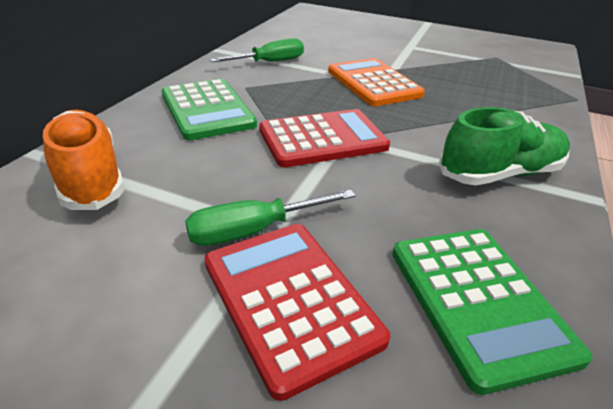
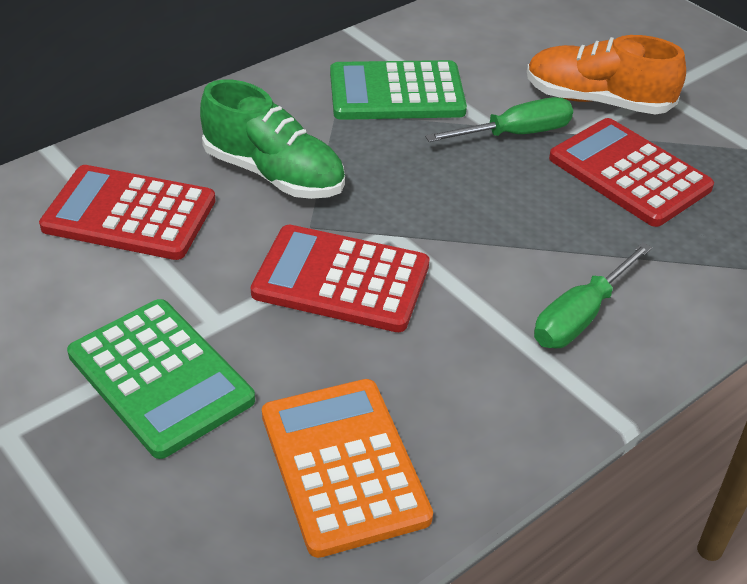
red calculator: 2 -> 3

